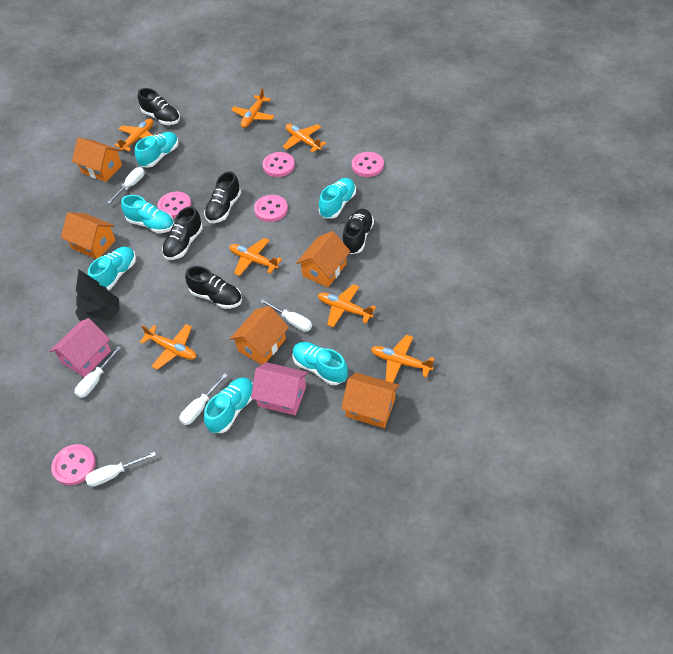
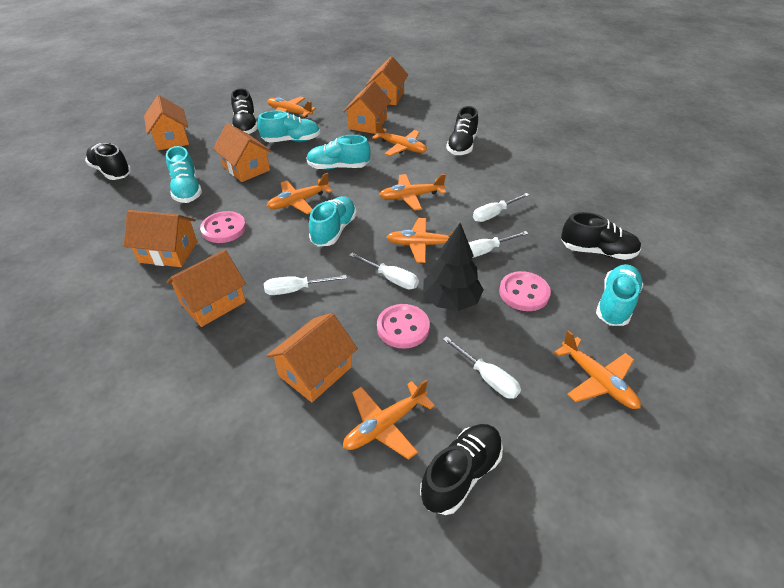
orange house: 5 -> 7
pink button: 5 -> 3
pink house: 2 -> 0
turquoise shoe: 6 -> 5

